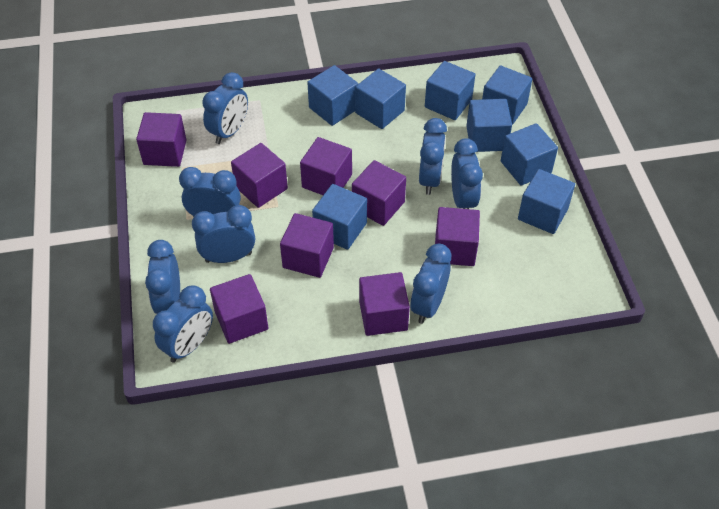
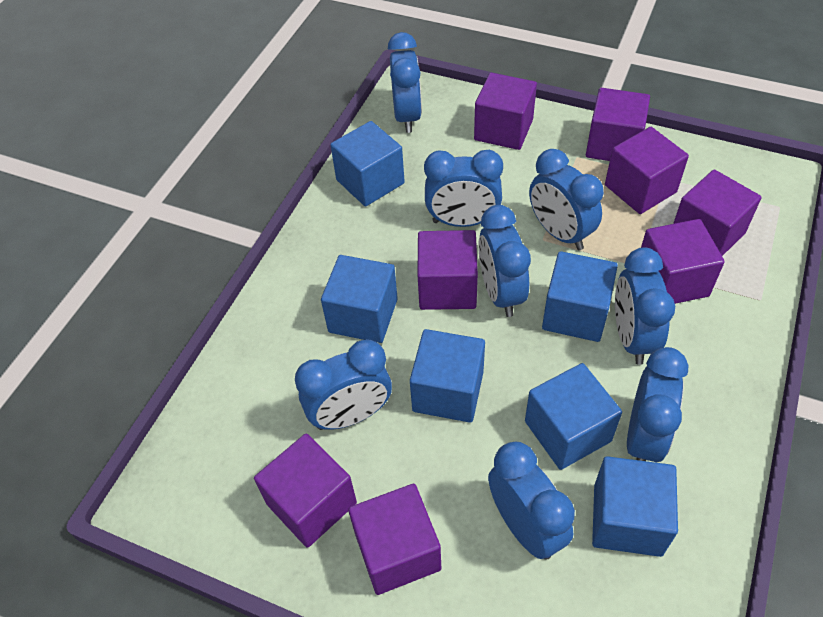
blue cube: 8 -> 6

